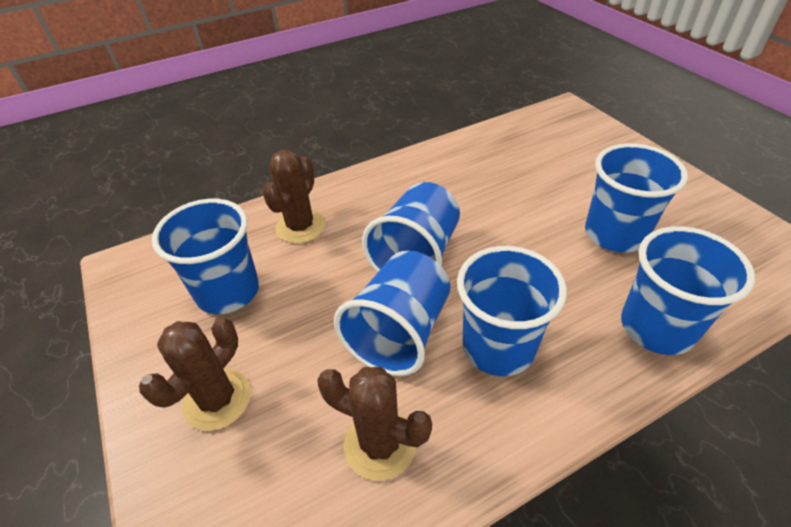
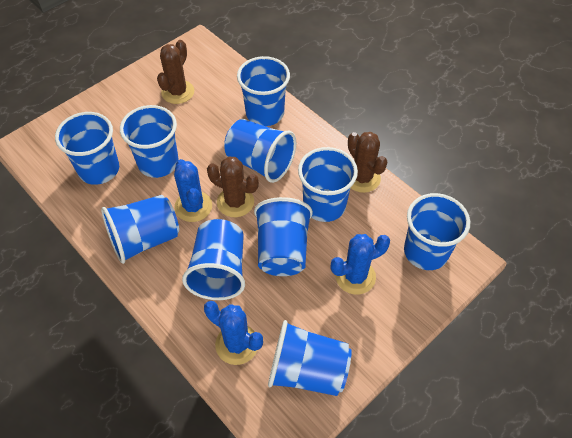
blue cactus: 0 -> 3
blue cup: 6 -> 10

